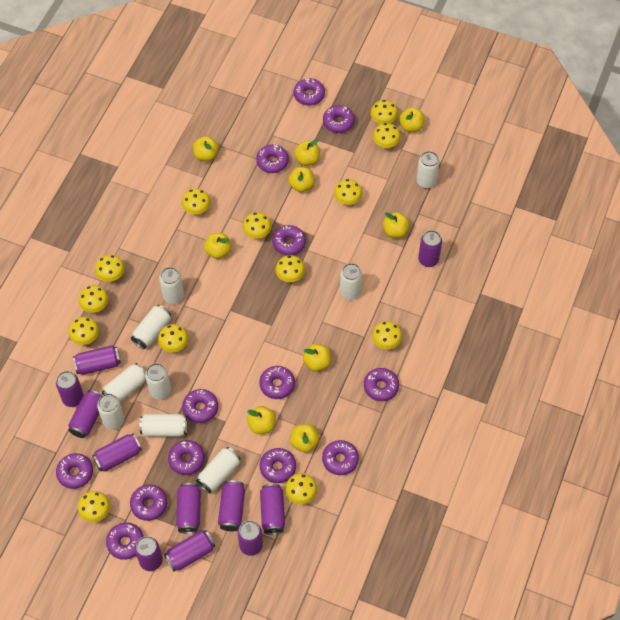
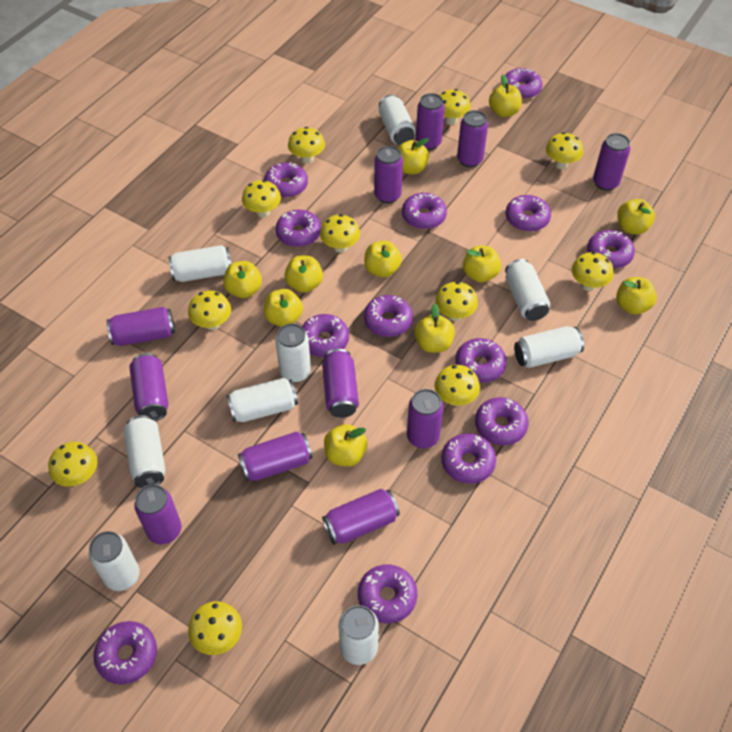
yellow apple: 9 -> 11
yellow mushroom: 13 -> 11

